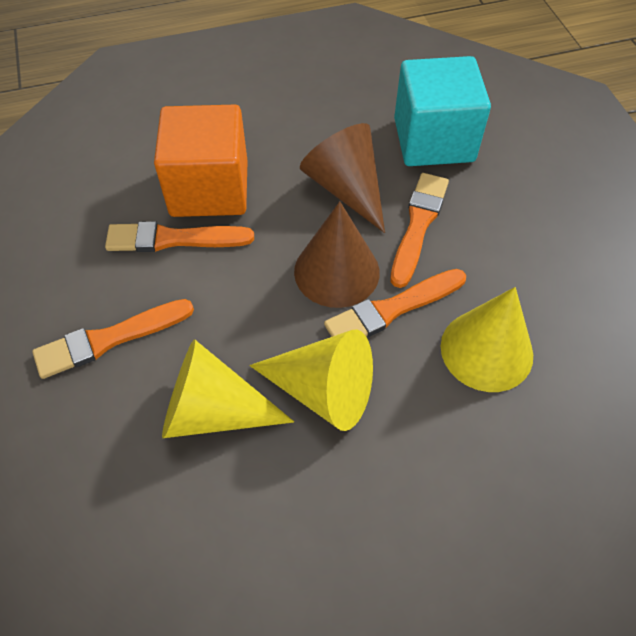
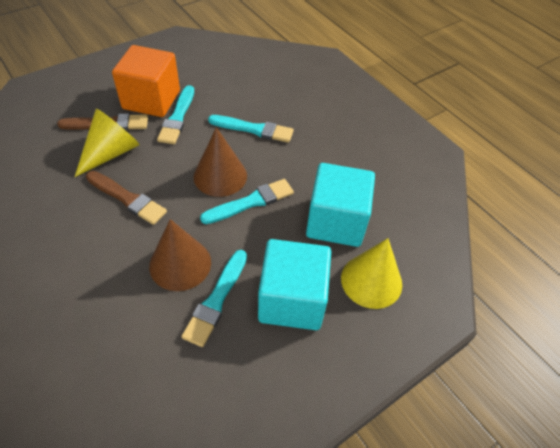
brown brush: 0 -> 2
orange brush: 4 -> 0
turquoise brush: 0 -> 4
turquoise cube: 1 -> 2
yellow cone: 3 -> 2

